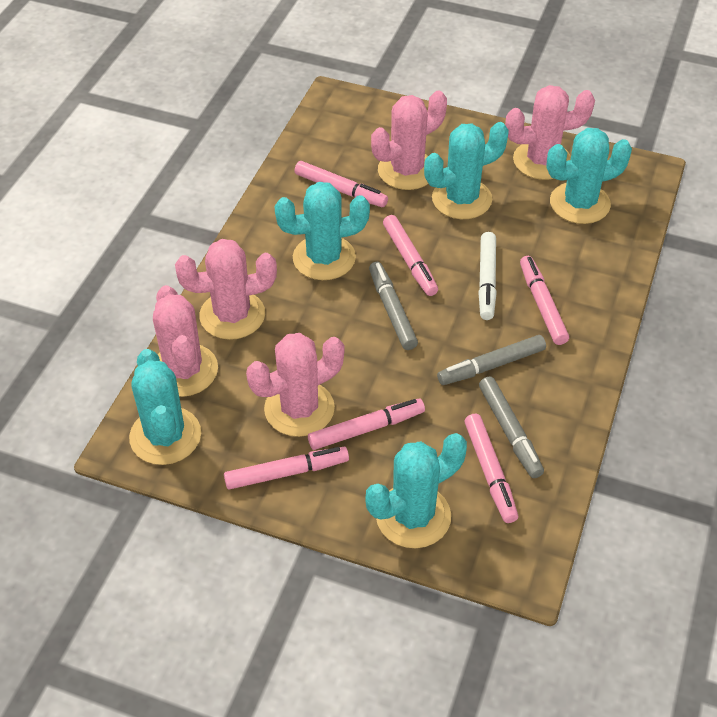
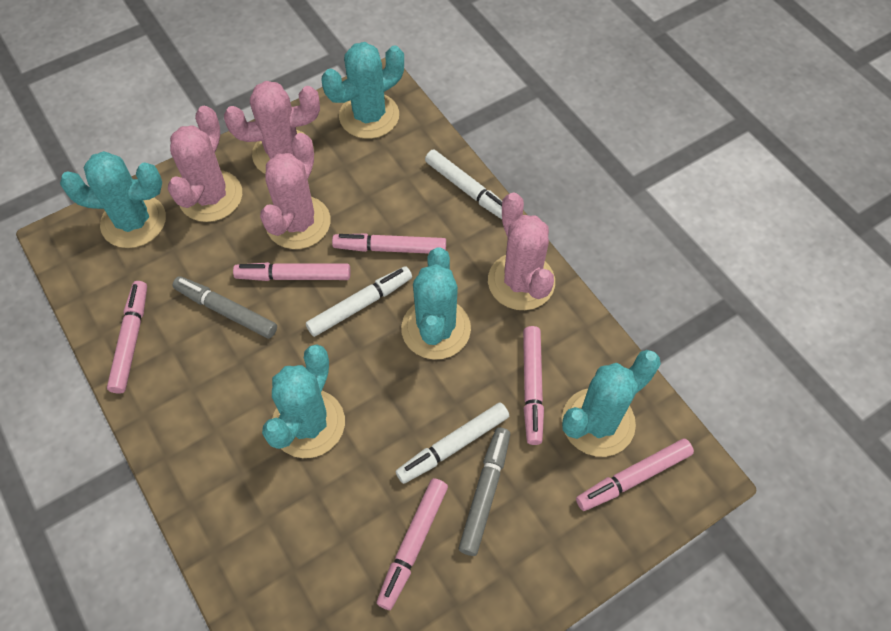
grey marker: 3 -> 2
pink cactus: 5 -> 4
white marker: 1 -> 3

